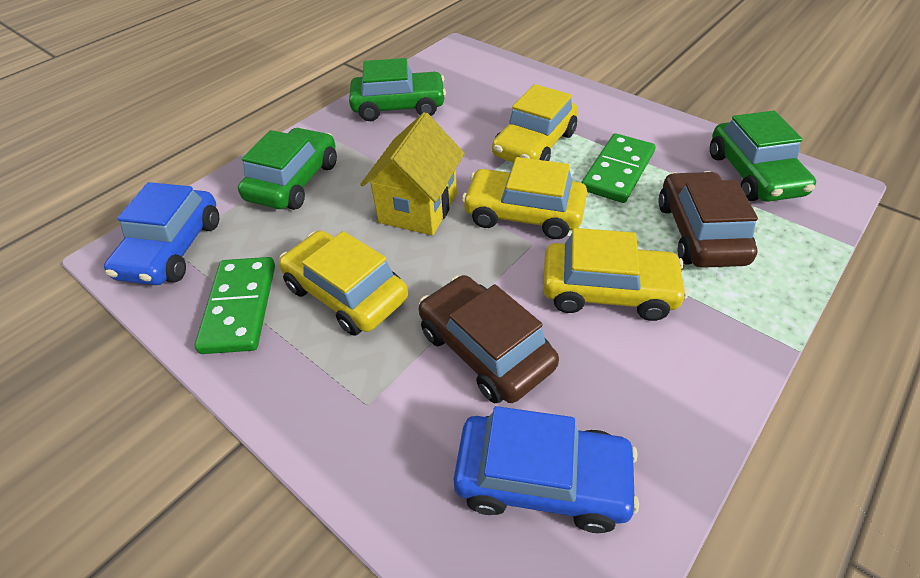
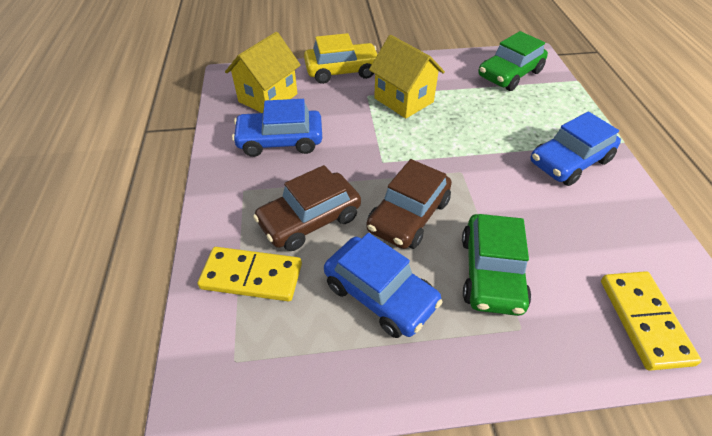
blue car: 2 -> 3
green car: 3 -> 2
green domino: 2 -> 0
yellow car: 4 -> 1
yellow domino: 0 -> 2
yellow house: 1 -> 2

